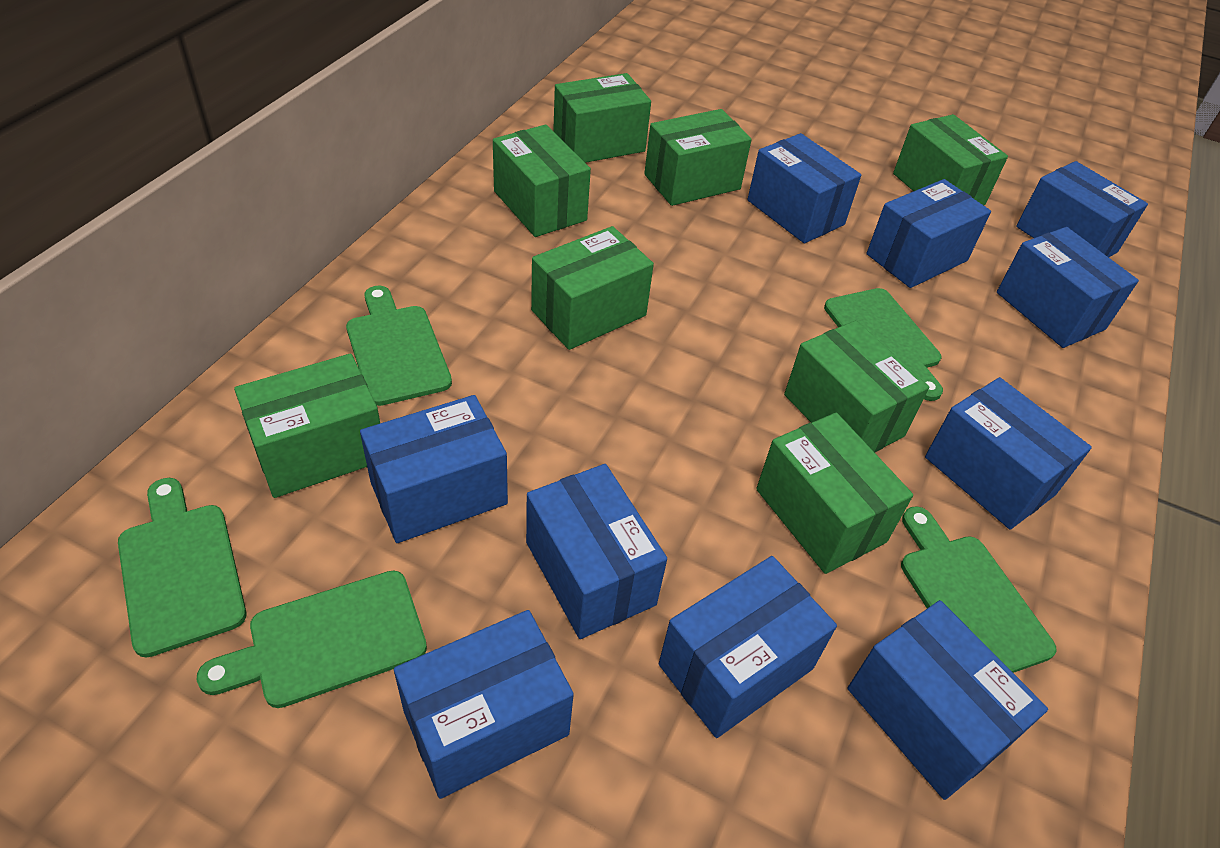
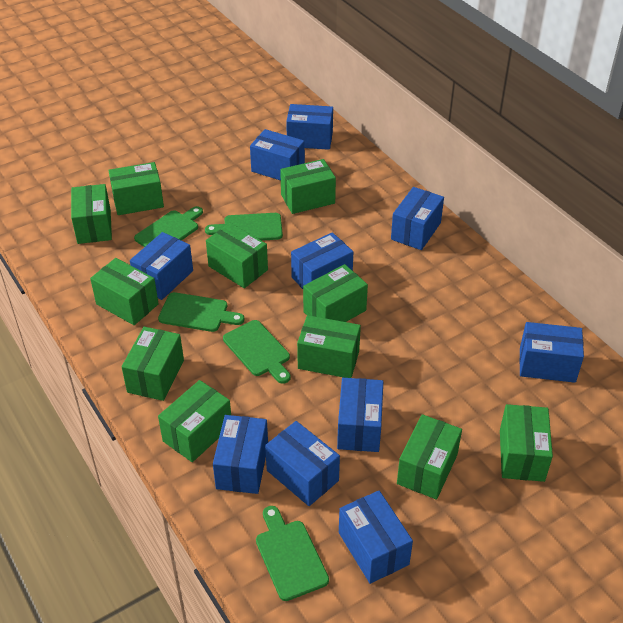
green box: 8 -> 11

